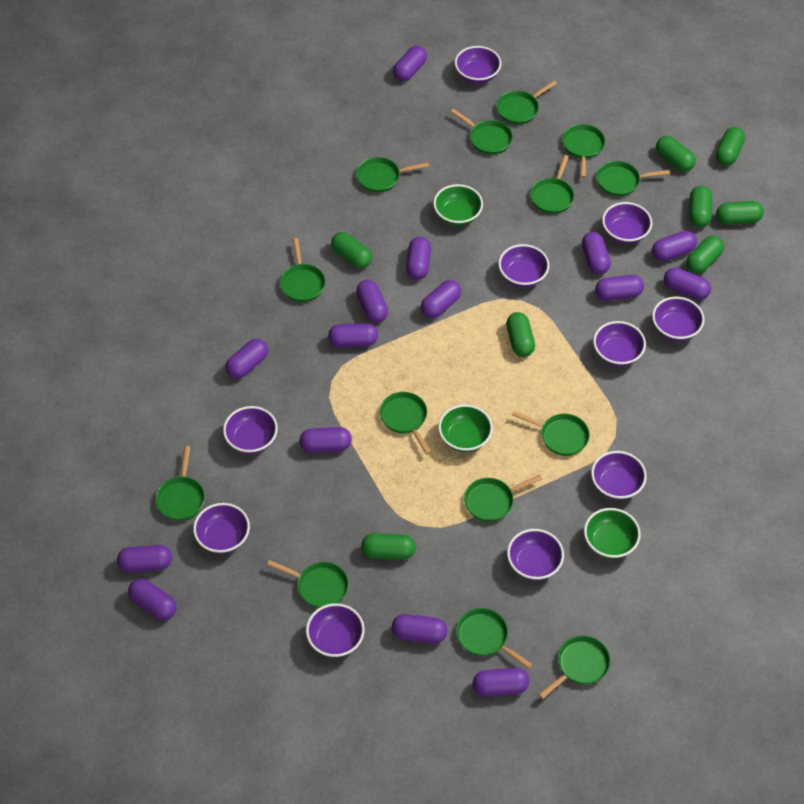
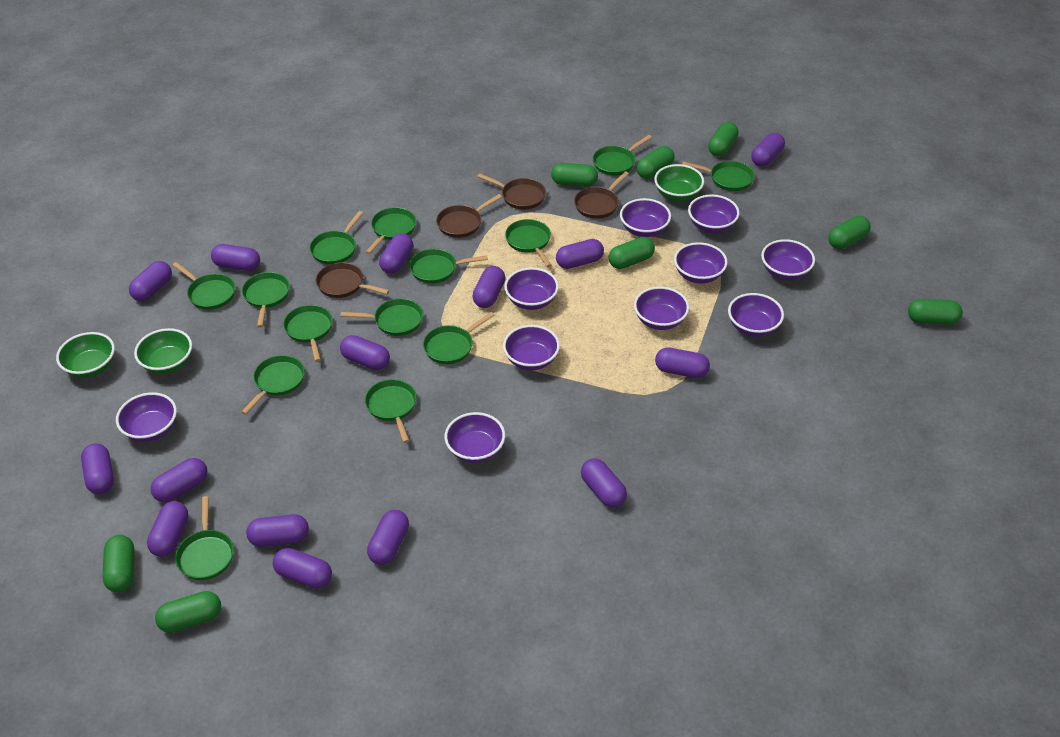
brown pan: 0 -> 4

